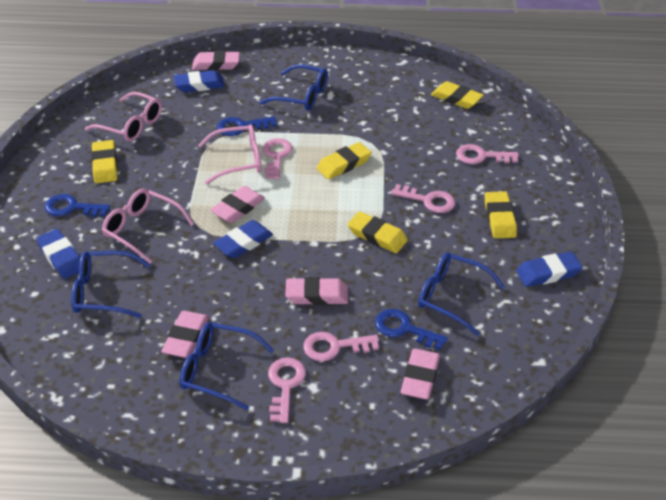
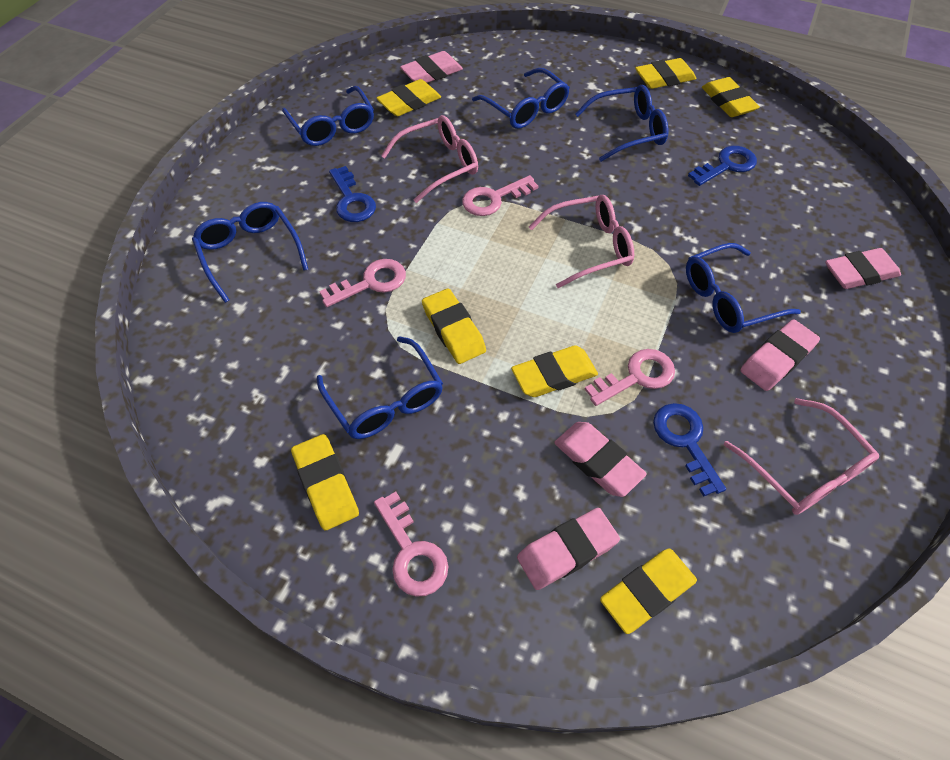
blue eraser: 4 -> 0
blue glasses: 4 -> 6
pink key: 5 -> 4
yellow eraser: 5 -> 7

